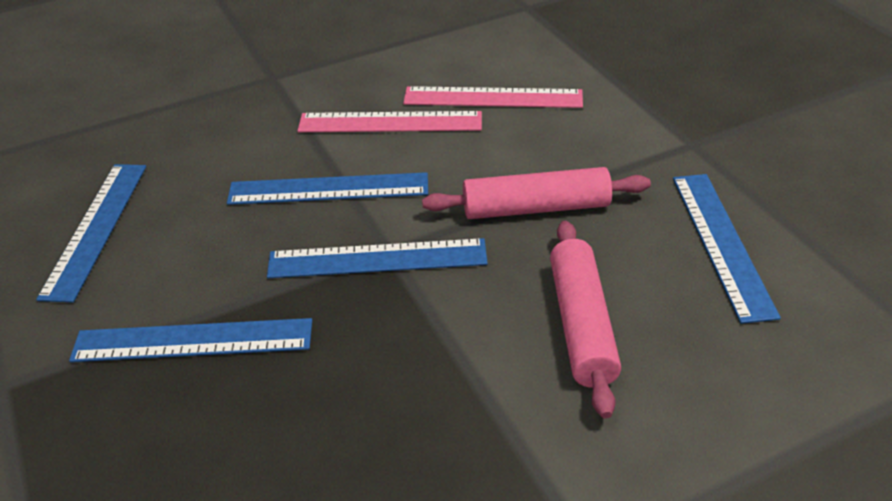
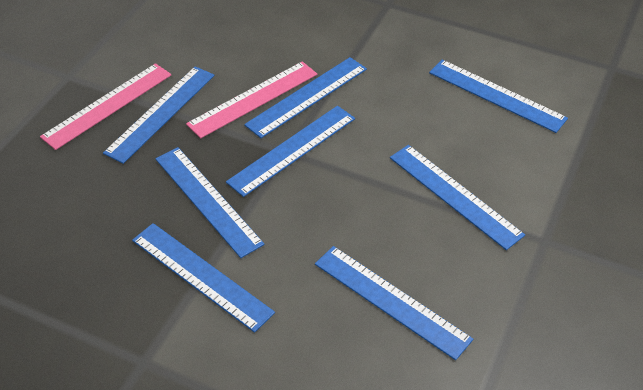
blue ruler: 5 -> 8
pink rolling pin: 2 -> 0

